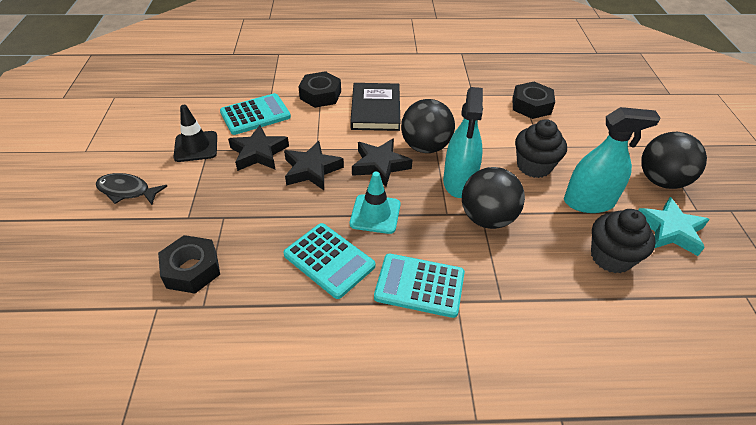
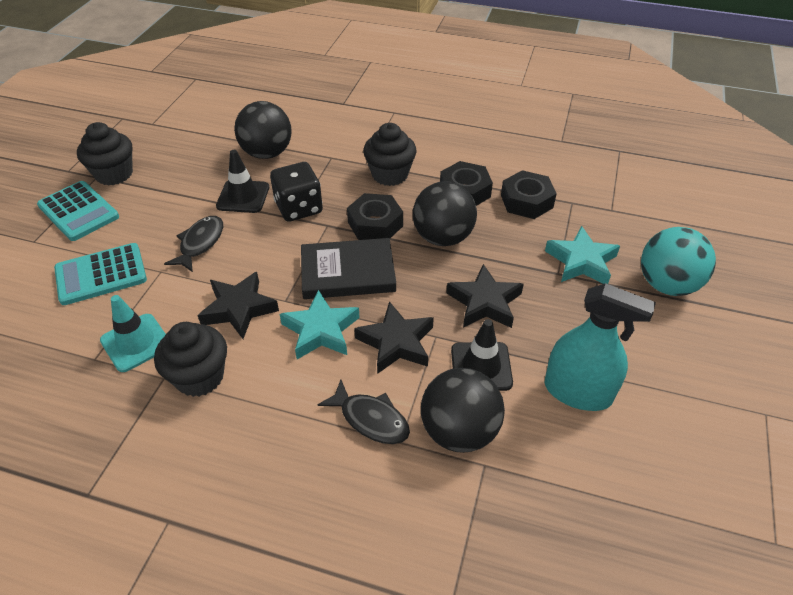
black cupcake: 2 -> 3
black dice: 0 -> 1
black fish: 1 -> 2
black traffic cone: 1 -> 2
turquoise ball: 0 -> 1
turquoise calculator: 3 -> 2
turquoise spray bottle: 2 -> 1
turquoise star: 1 -> 2

